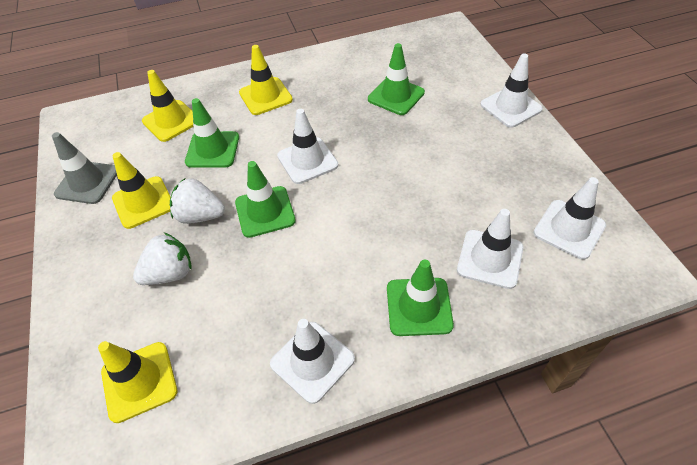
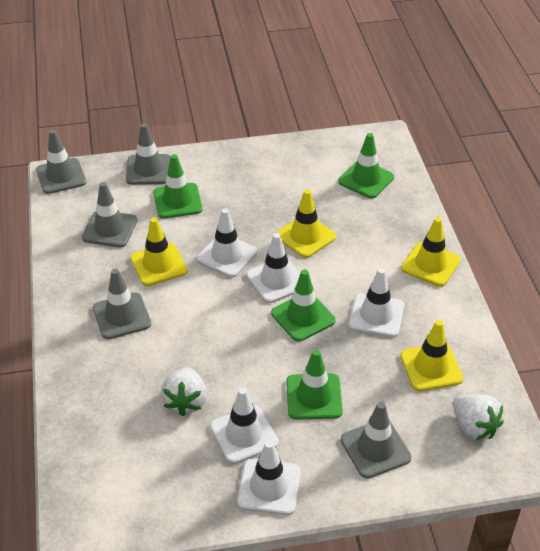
grey traffic cone: 1 -> 5

